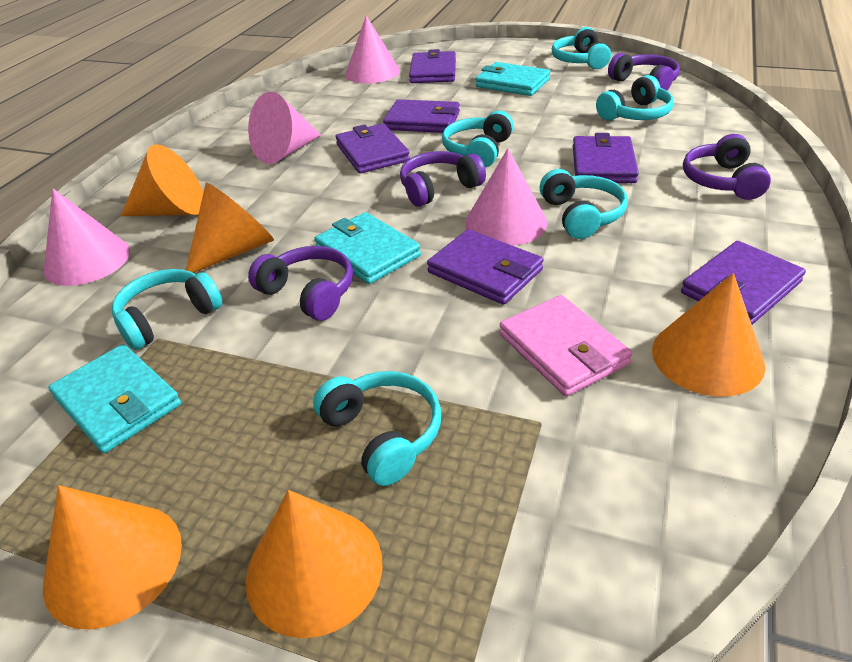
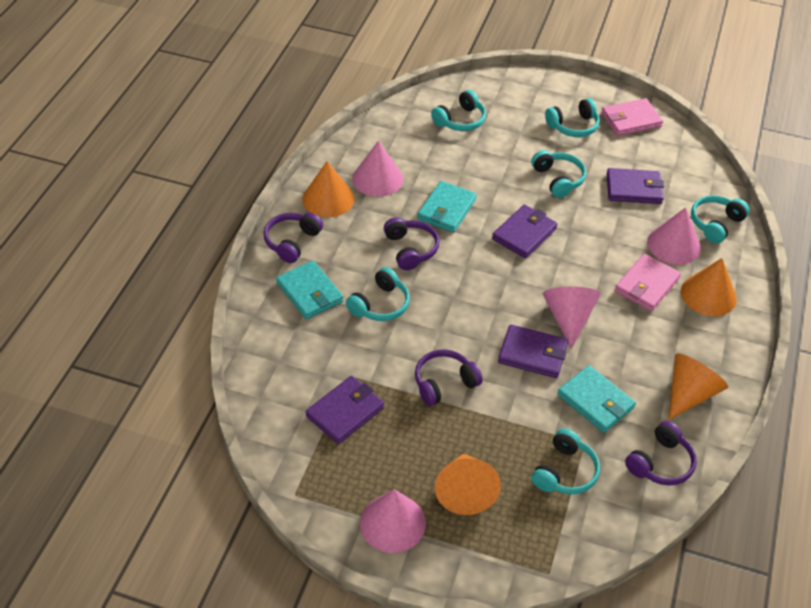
orange cone: 5 -> 4
pink wallet: 1 -> 2
purple wallet: 6 -> 4

